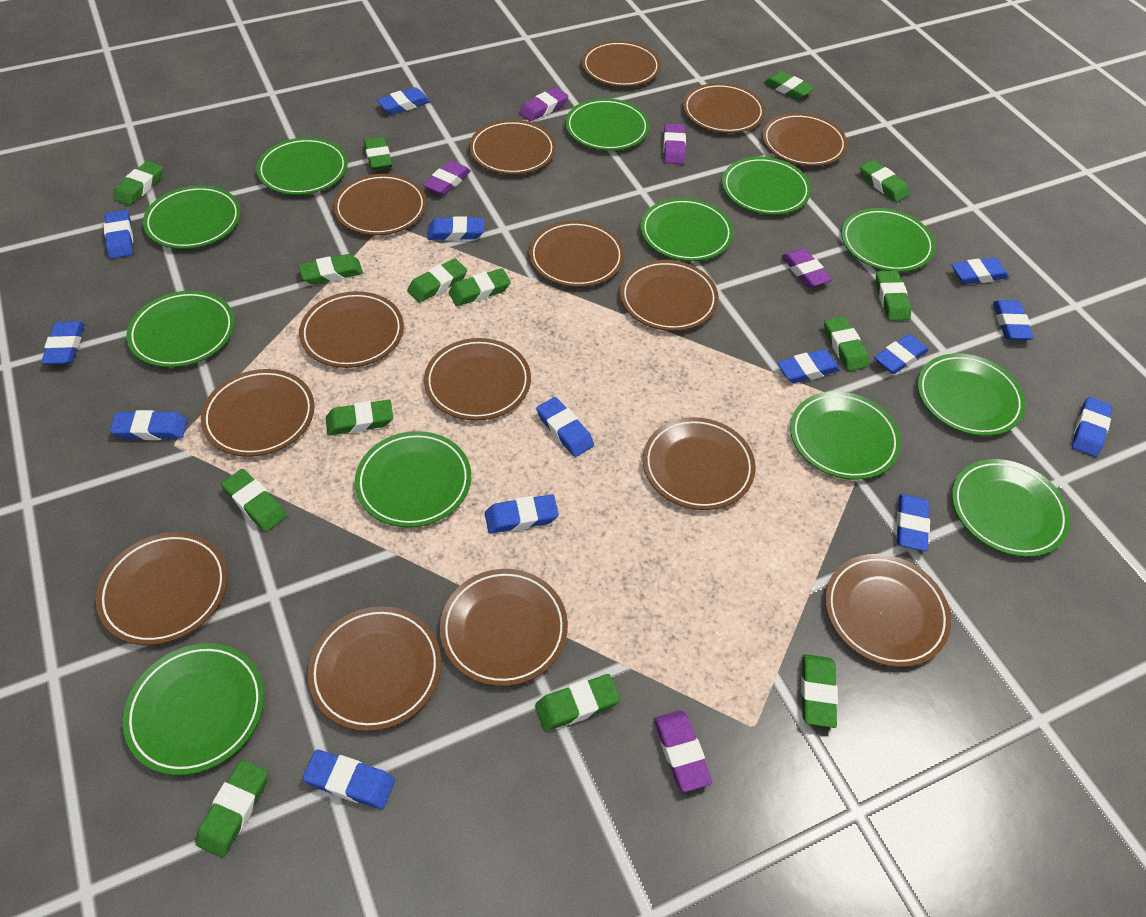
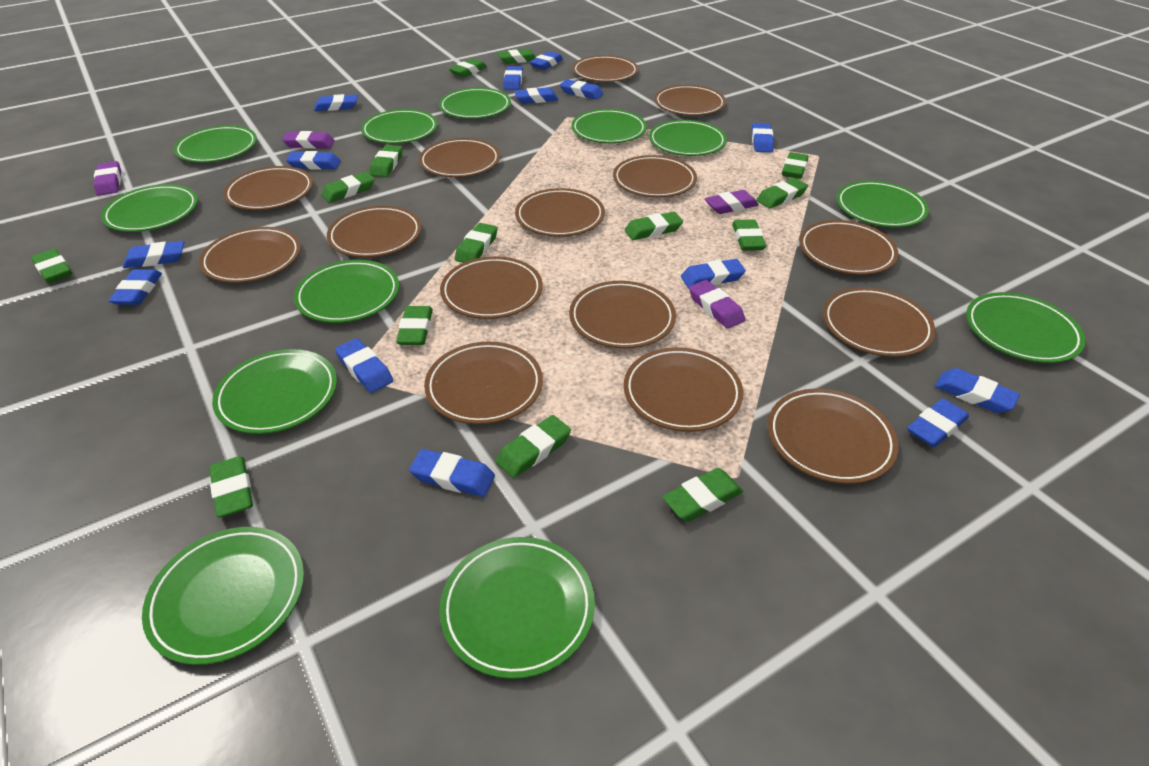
purple eraser: 5 -> 4

